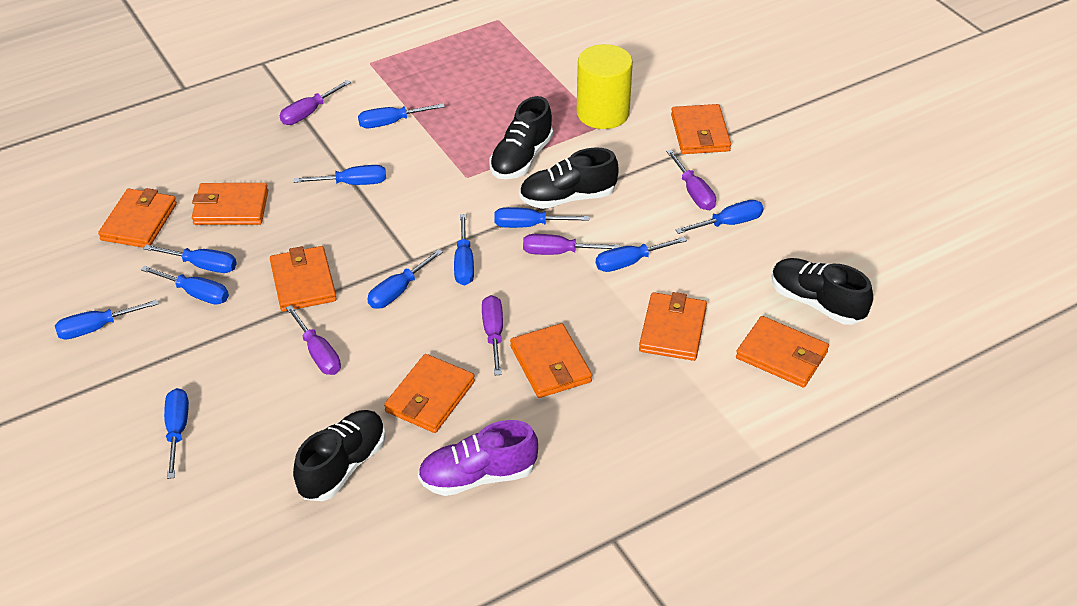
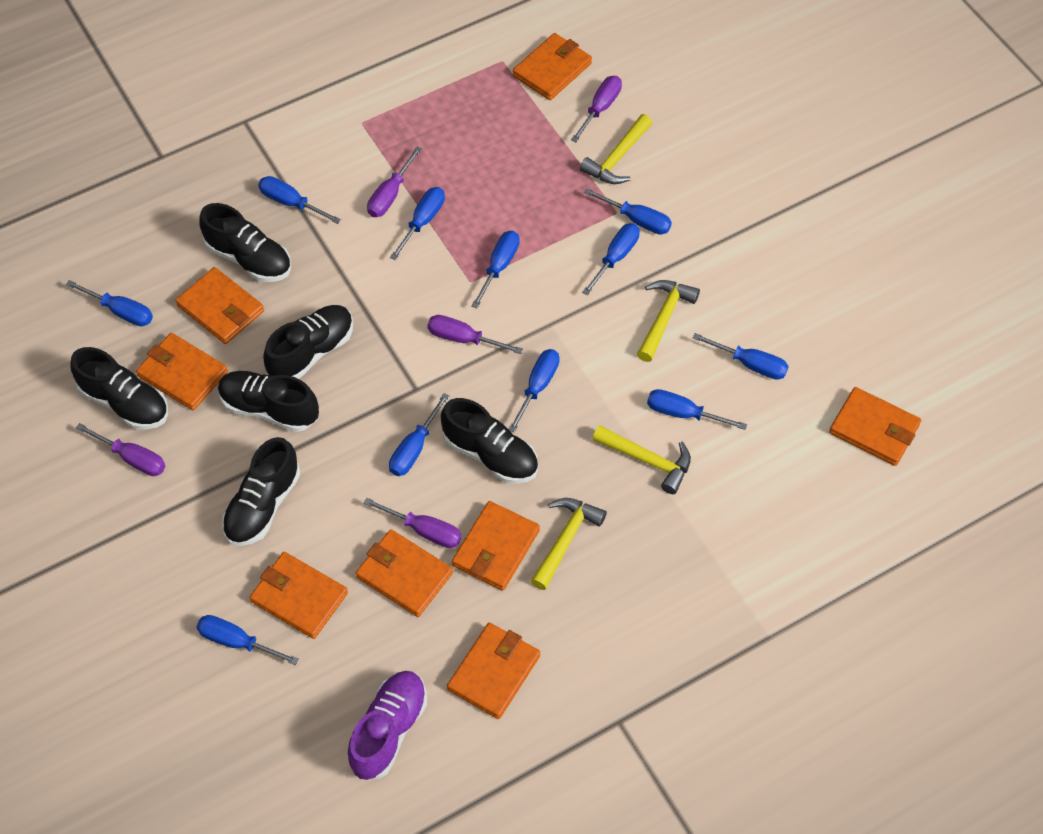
black shoe: 4 -> 6
yellow cylinder: 1 -> 0
yellow hammer: 0 -> 4

